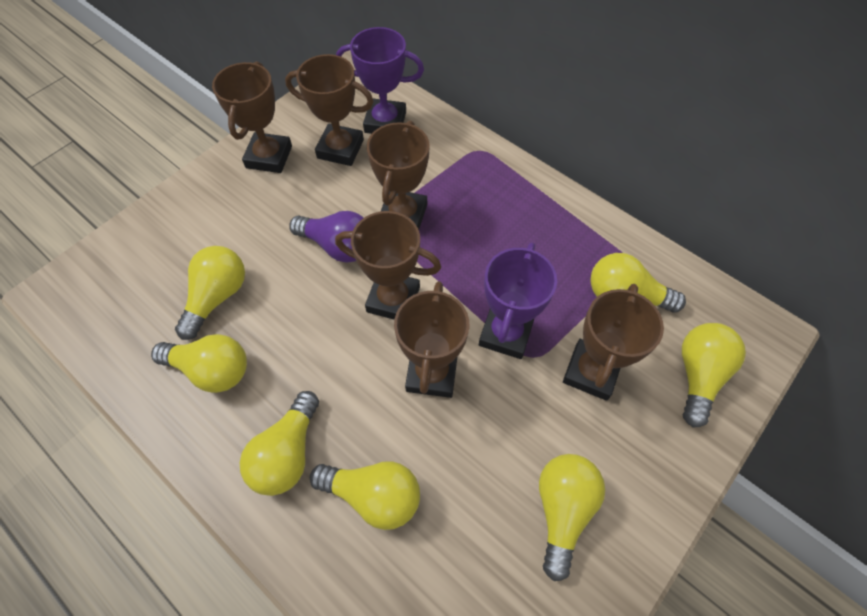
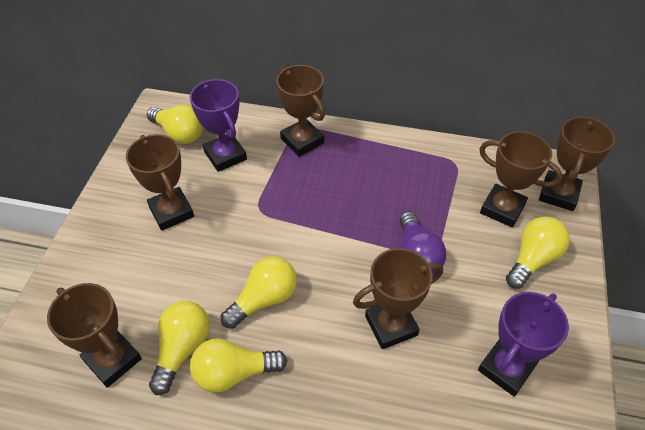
yellow light bulb: 7 -> 5

